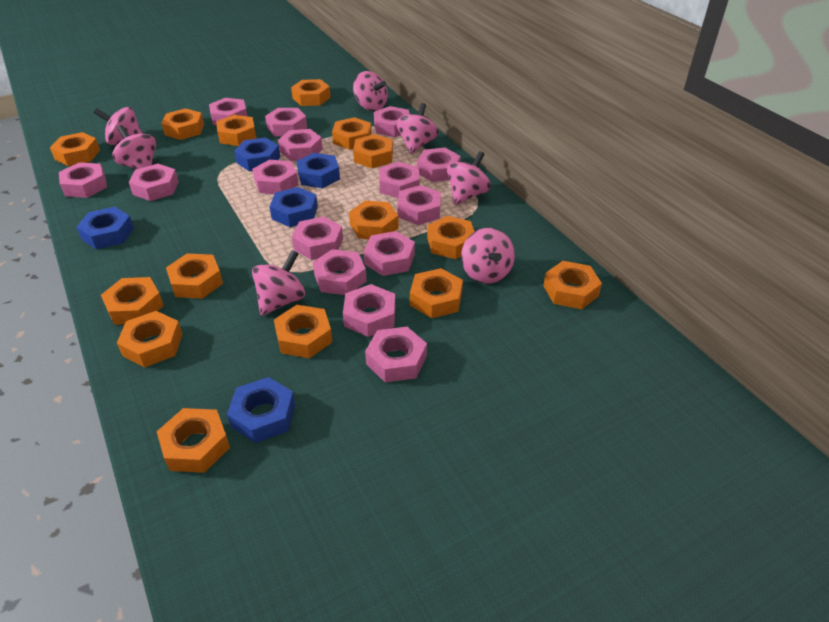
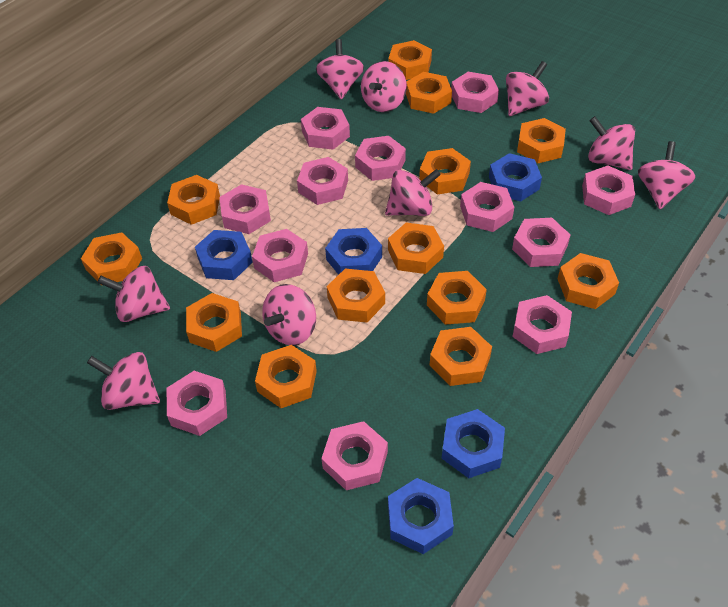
orange nut: 15 -> 13
pink nut: 15 -> 12
pink spinning top: 7 -> 9

